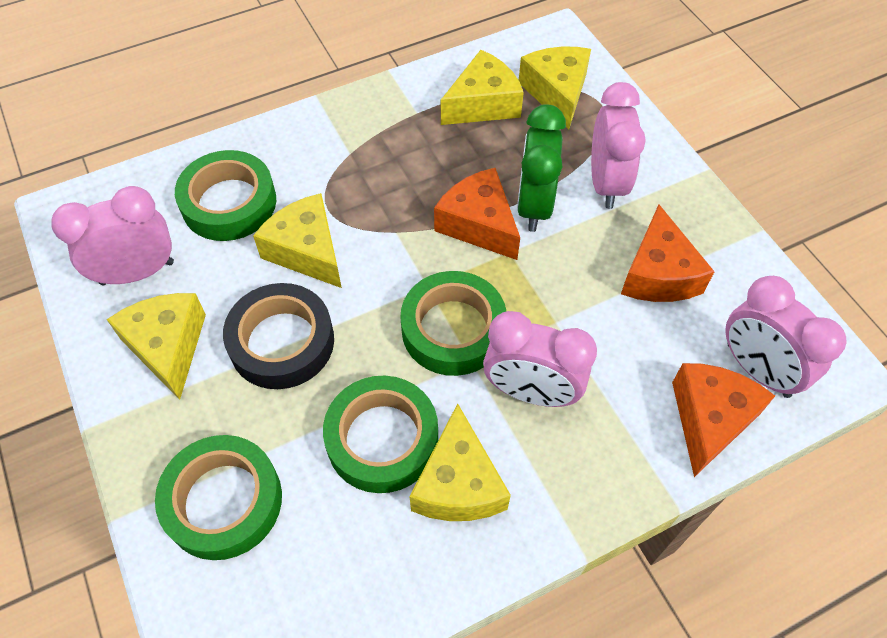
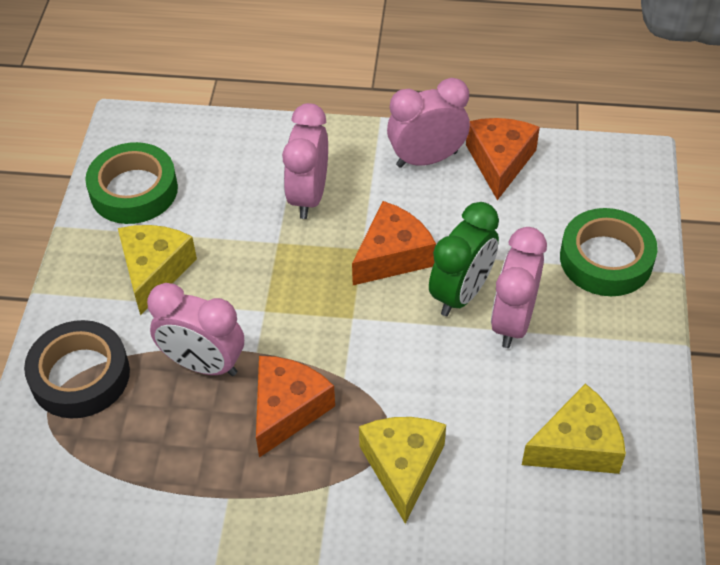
green tape: 4 -> 2
yellow cheese: 5 -> 3

